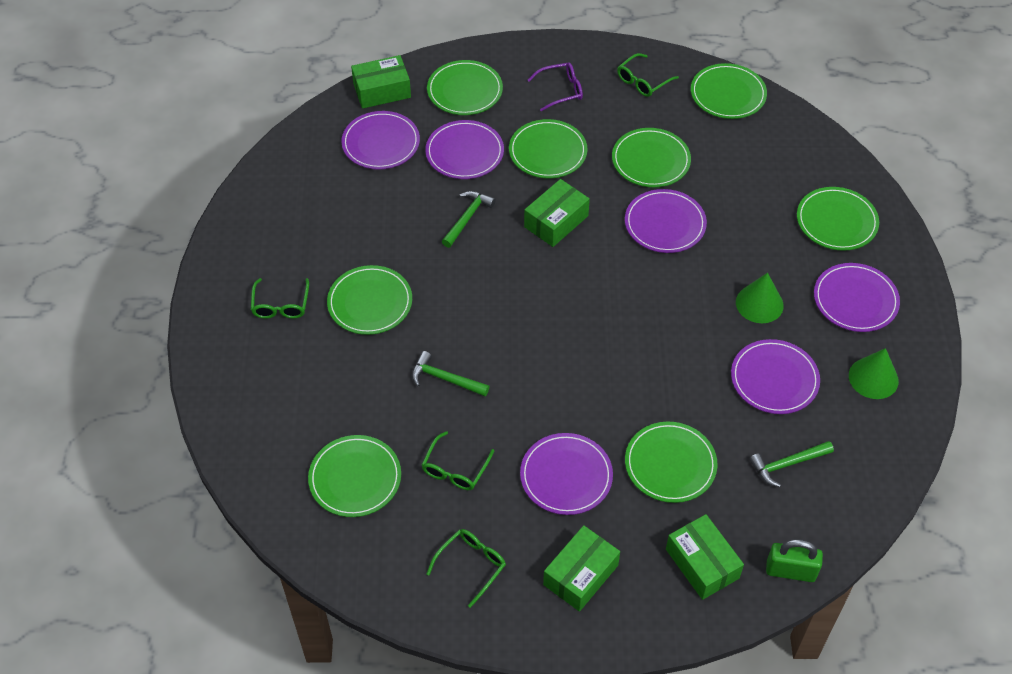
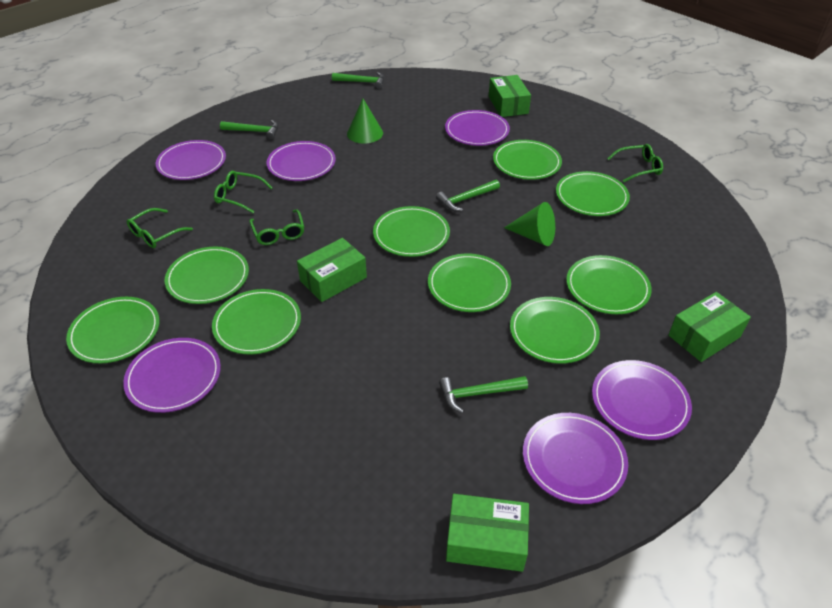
green hammer: 3 -> 4
green padlock: 1 -> 0
green plate: 8 -> 9
purple glasses: 1 -> 0

